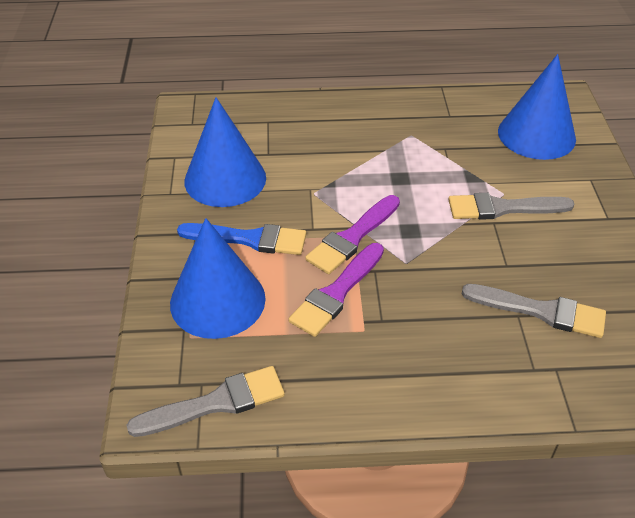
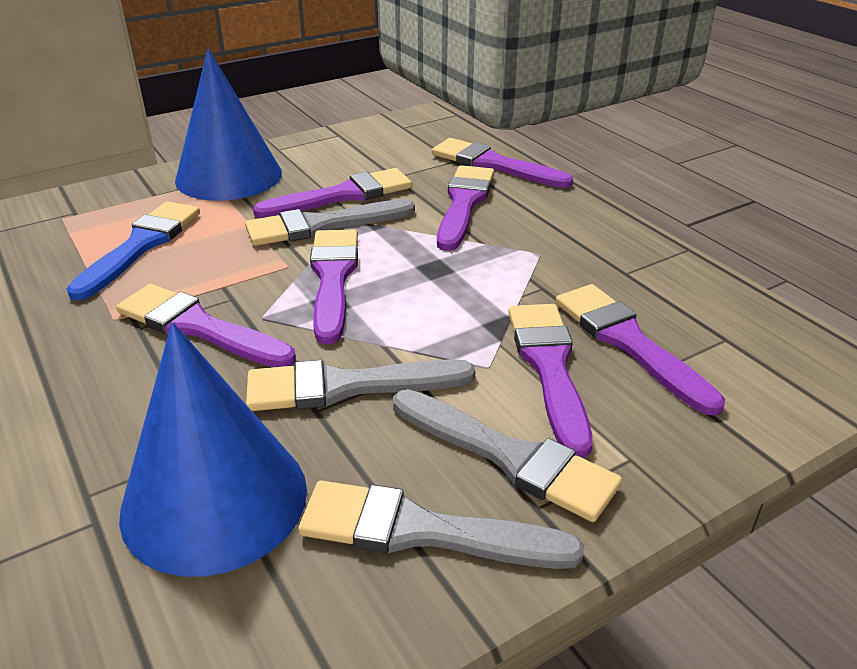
blue cone: 3 -> 2
grey brush: 3 -> 4
purple brush: 2 -> 7

